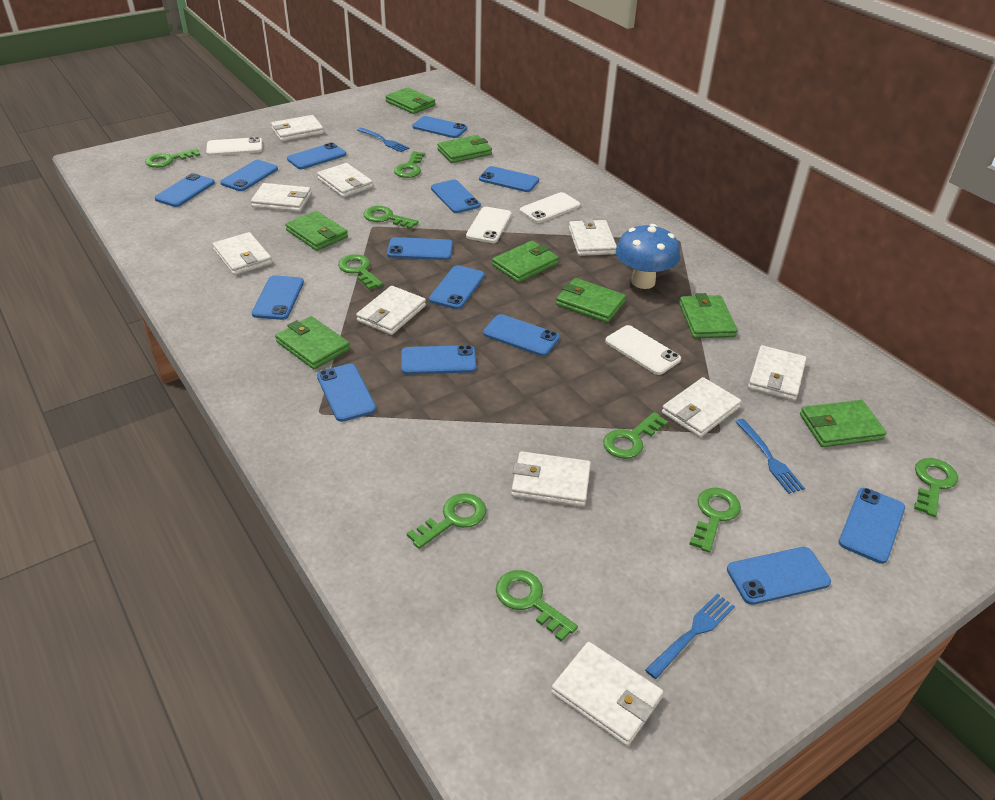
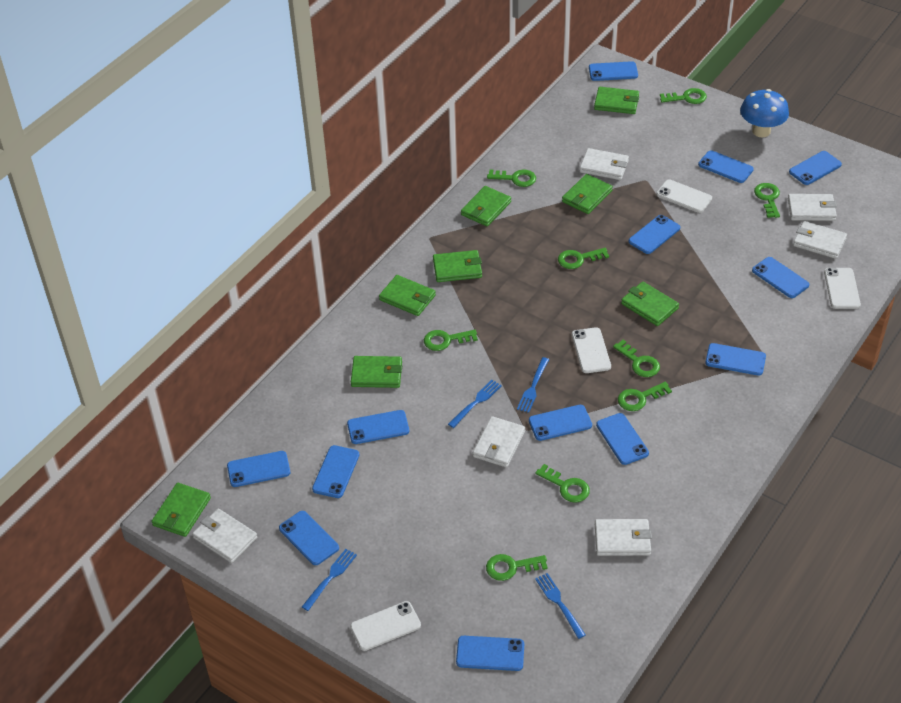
blue fork: 3 -> 4
blue phone: 14 -> 13
white wallet: 10 -> 6

